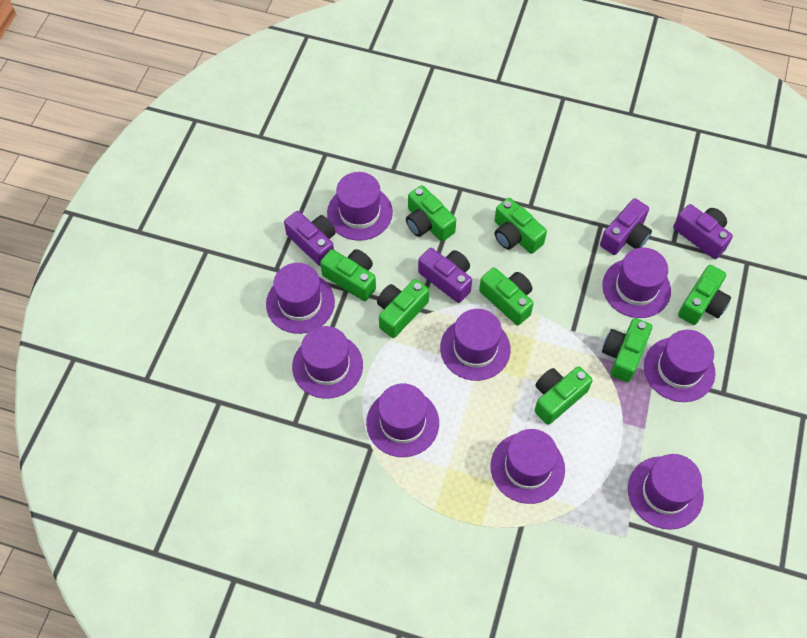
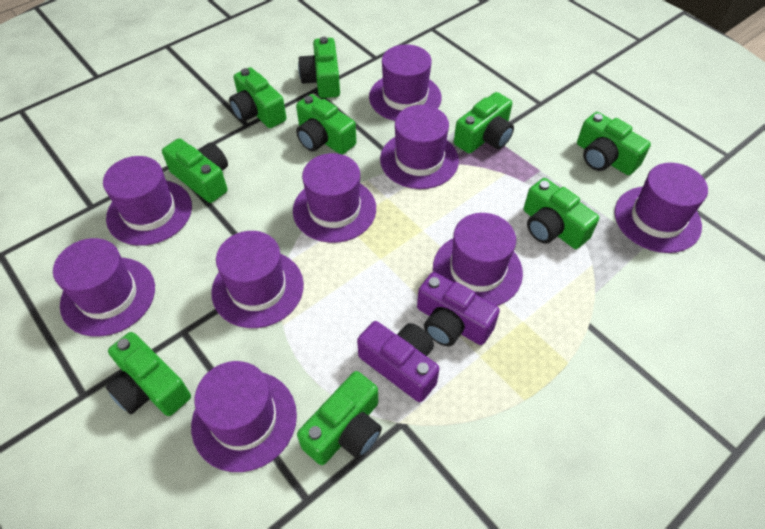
green camera: 8 -> 9
purple camera: 4 -> 2

